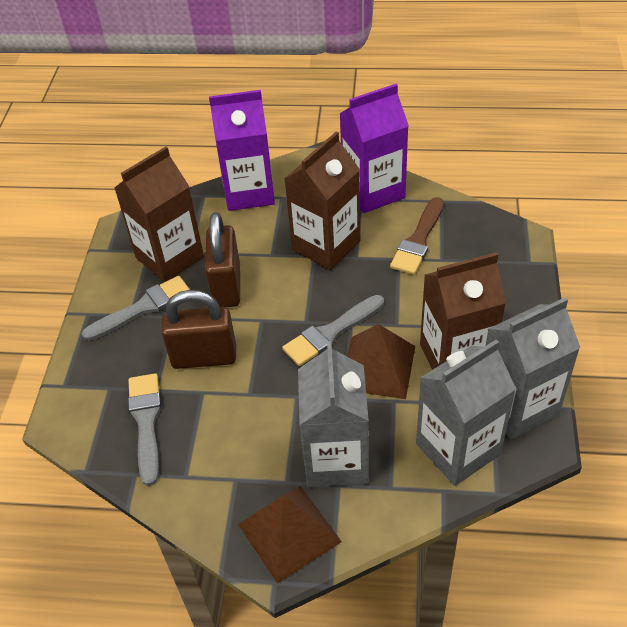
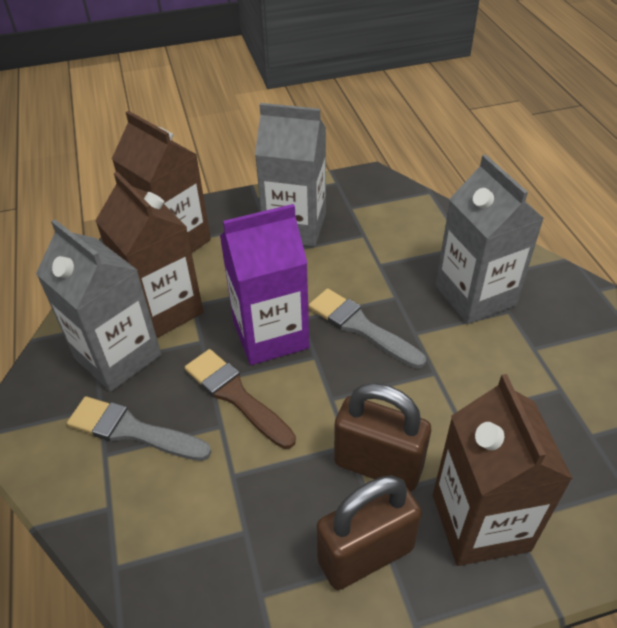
brown pyramid: 2 -> 0
grey brush: 3 -> 2
purple carton: 2 -> 1

